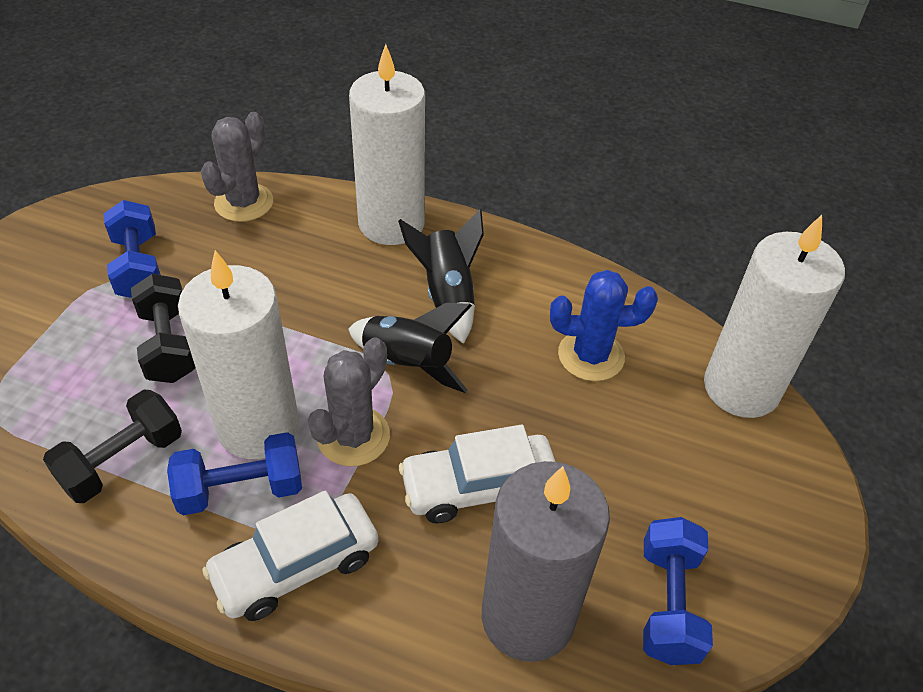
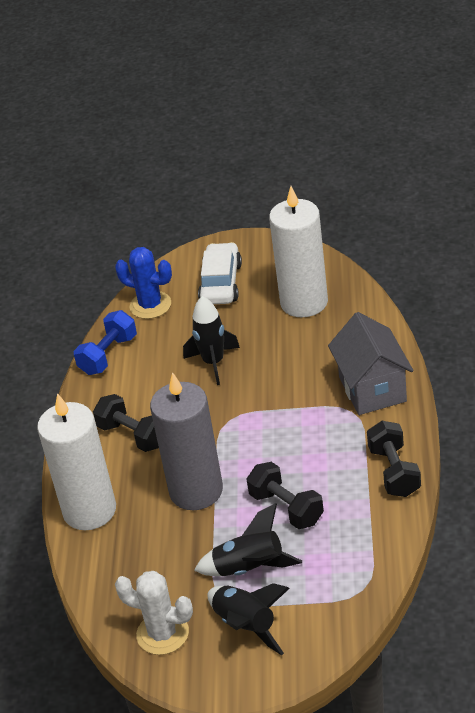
black dumbbell: 2 -> 3
black rocket: 2 -> 3
blue dumbbell: 3 -> 1
grey cactus: 2 -> 0
grey house: 0 -> 1
white cactus: 0 -> 1
white candle: 3 -> 2
white car: 2 -> 1

